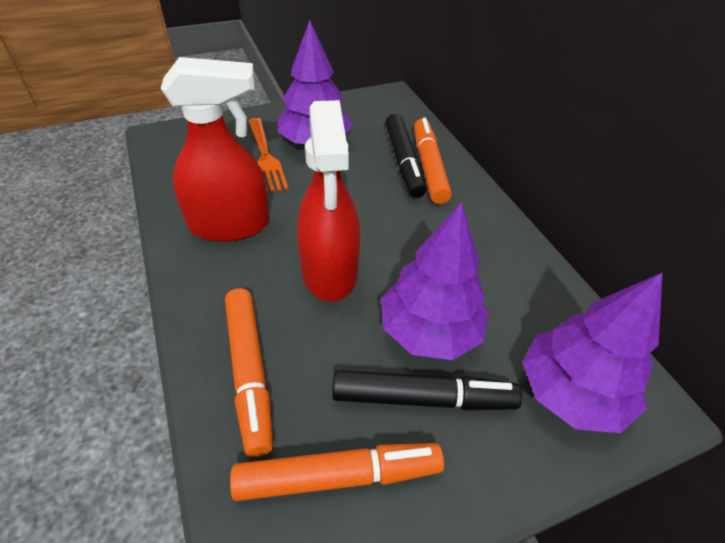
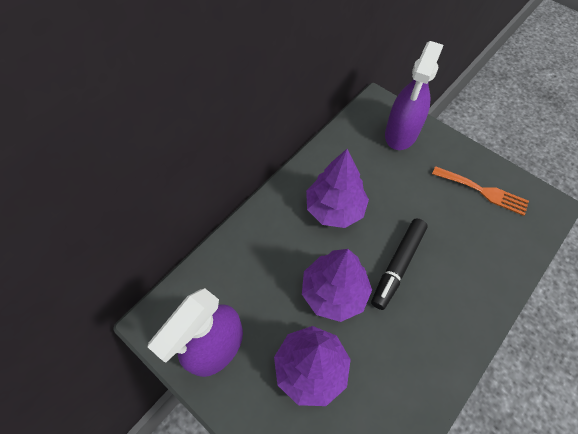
black marker: 2 -> 1
orange marker: 3 -> 0
purple spray bottle: 0 -> 2
red spray bottle: 2 -> 0

